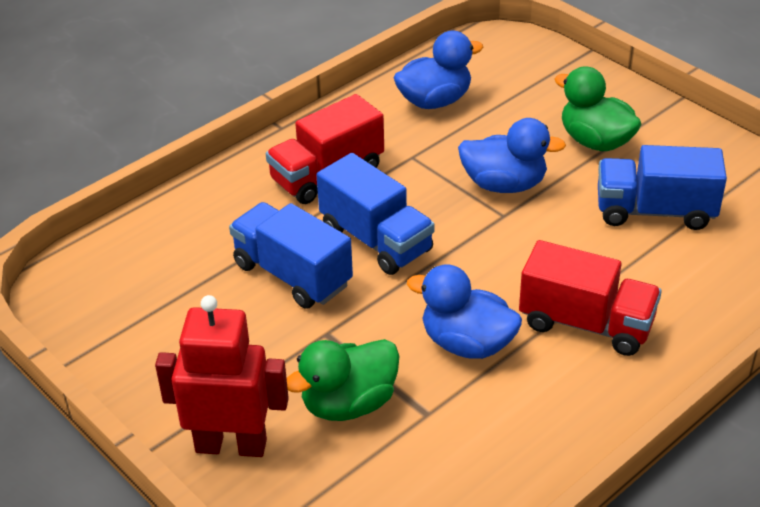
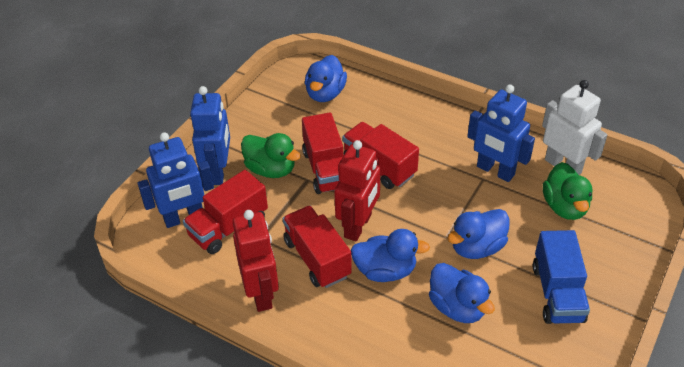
blue duck: 3 -> 4
blue robot: 0 -> 3
blue truck: 3 -> 1
red robot: 1 -> 2
red truck: 2 -> 4
white robot: 0 -> 1

